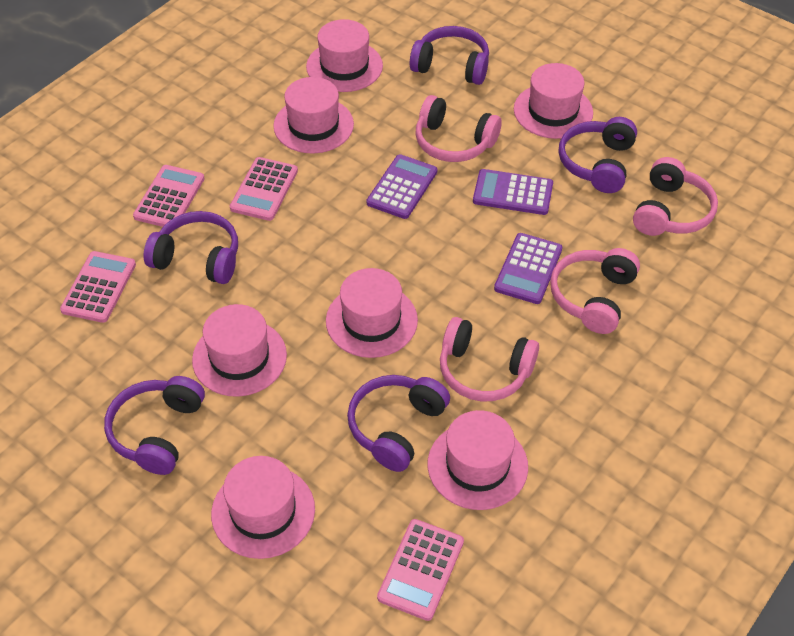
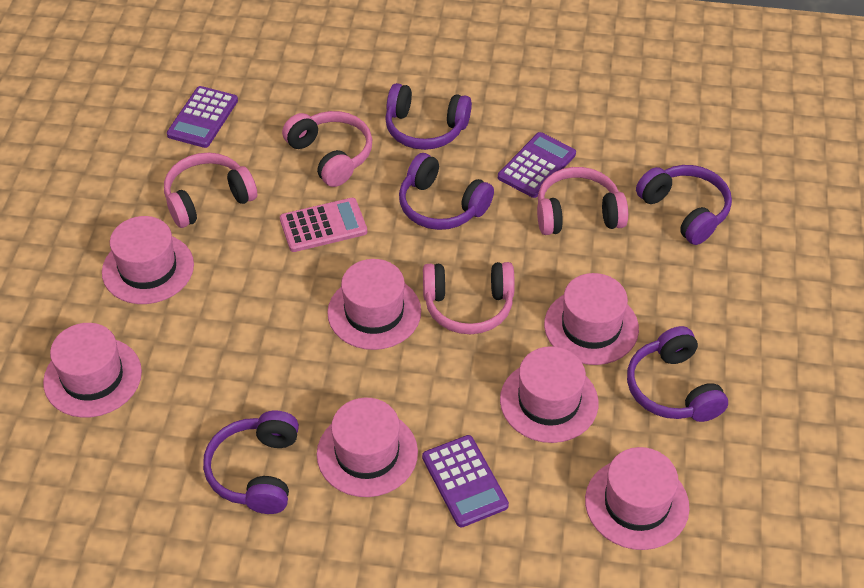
pink calculator: 4 -> 1

